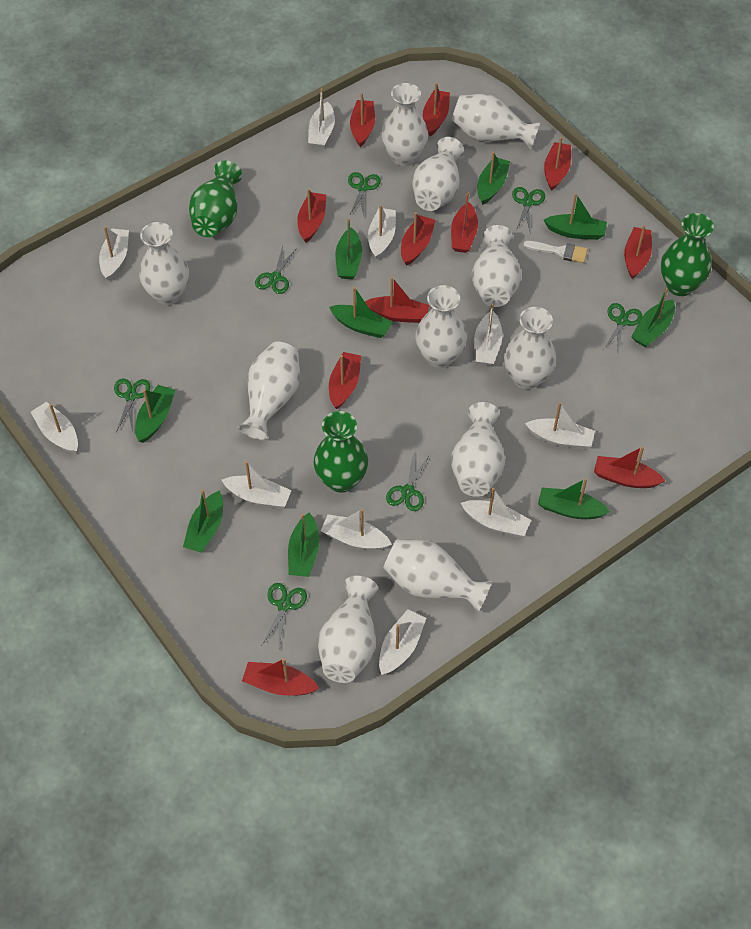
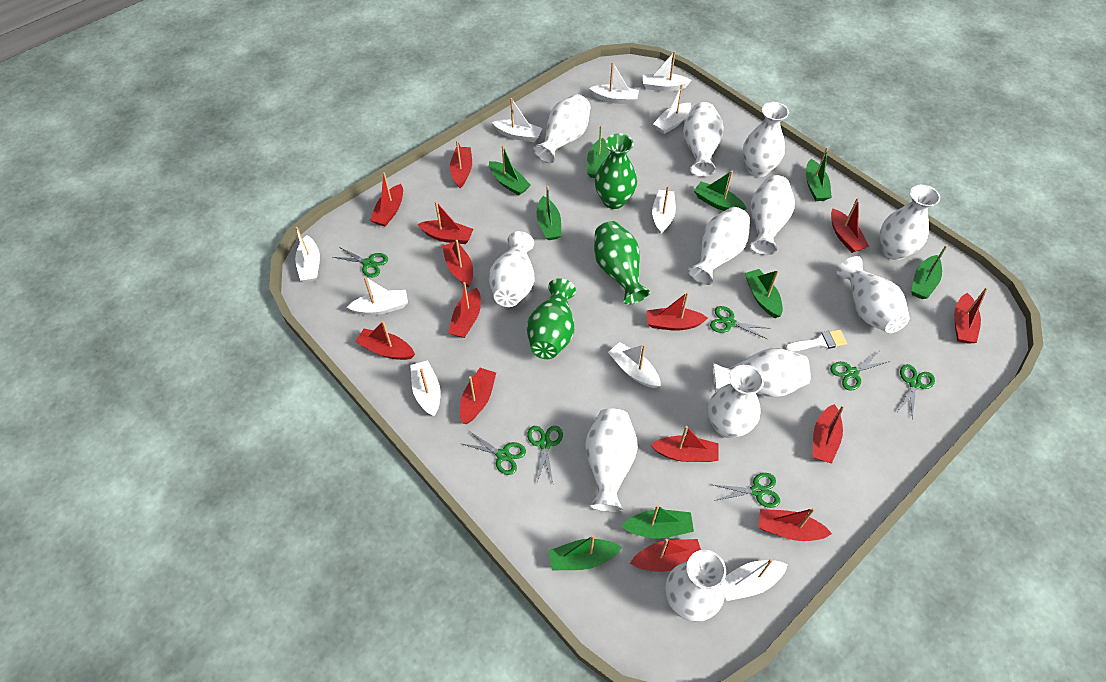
red boat: 11 -> 14
white vase: 11 -> 12

